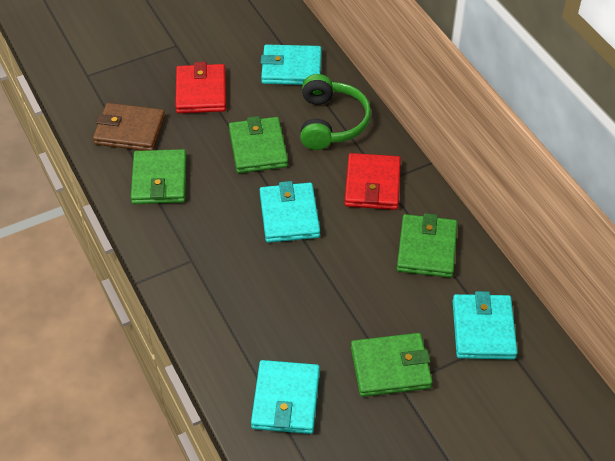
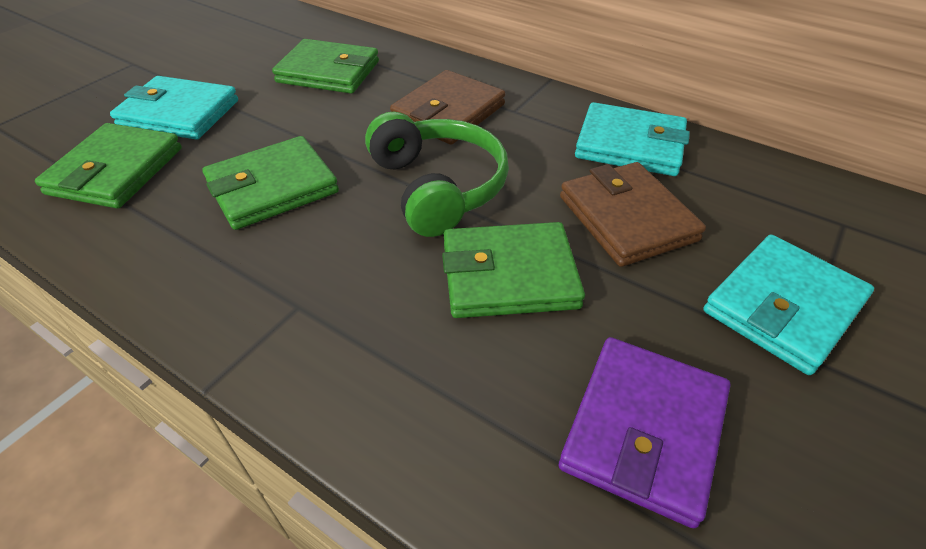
brown wallet: 1 -> 2
purple wallet: 0 -> 1
red wallet: 2 -> 0
turquoise wallet: 4 -> 3

